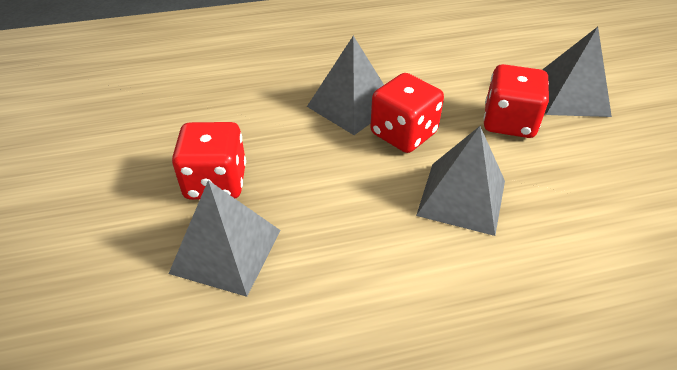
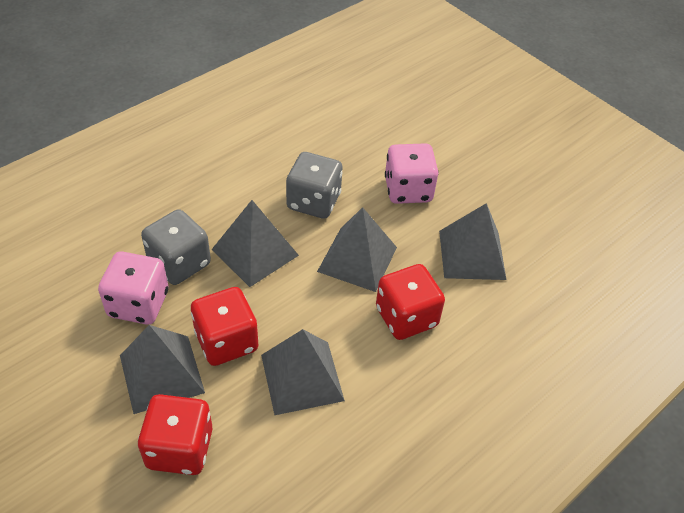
grey dice: 0 -> 2
grey pyramid: 4 -> 5
pink dice: 0 -> 2

